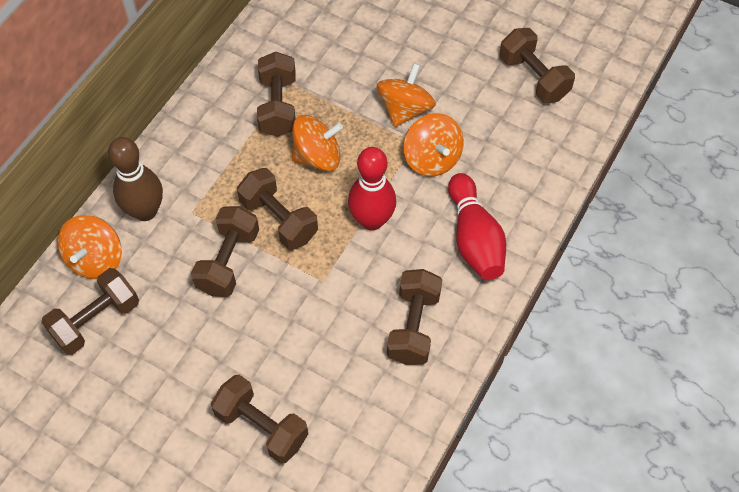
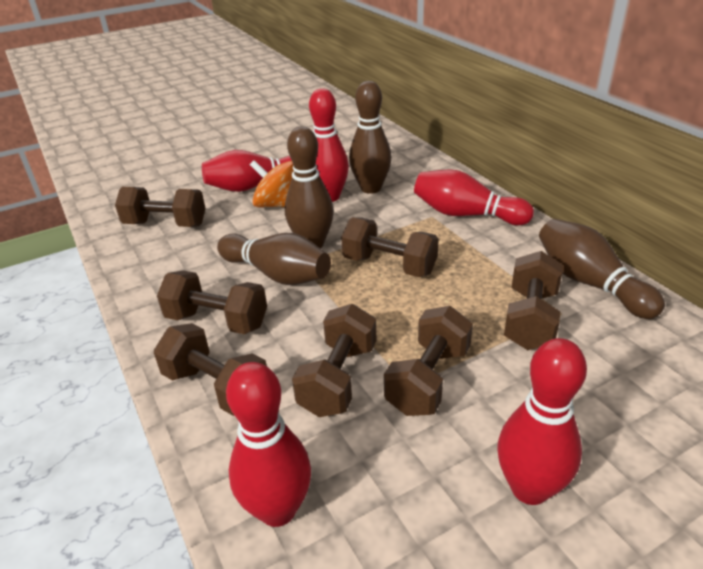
brown bowling pin: 1 -> 4
orange spinning top: 4 -> 1
red bowling pin: 2 -> 5

